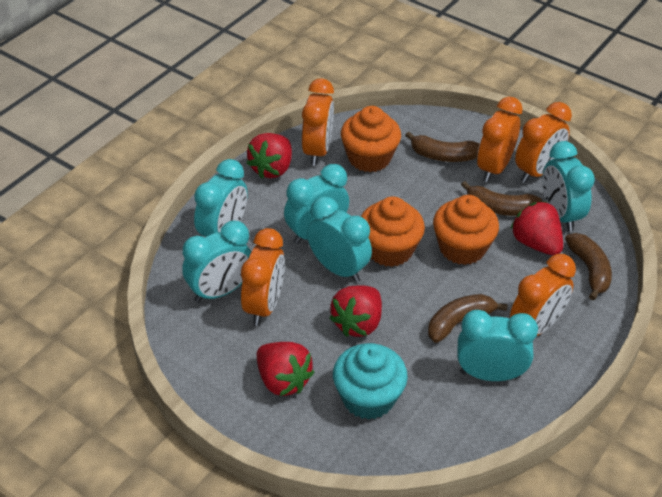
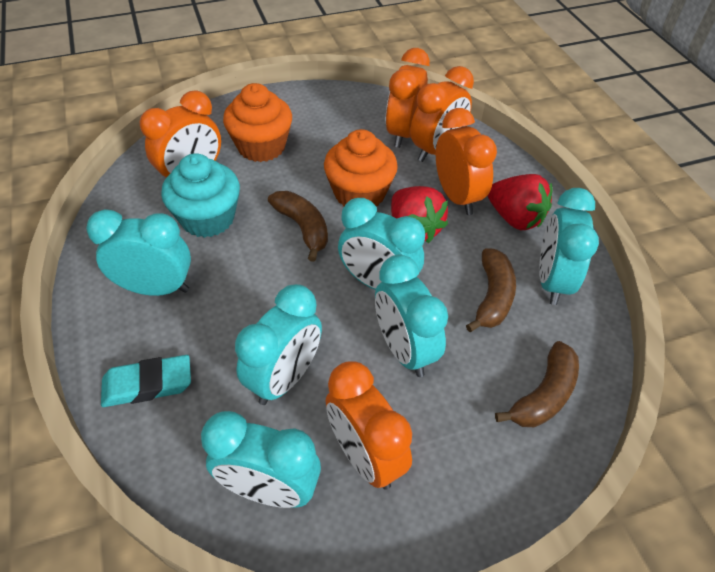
brown banana: 4 -> 3
orange cupcake: 3 -> 2
red strawberry: 4 -> 2
turquoise eraser: 0 -> 1

